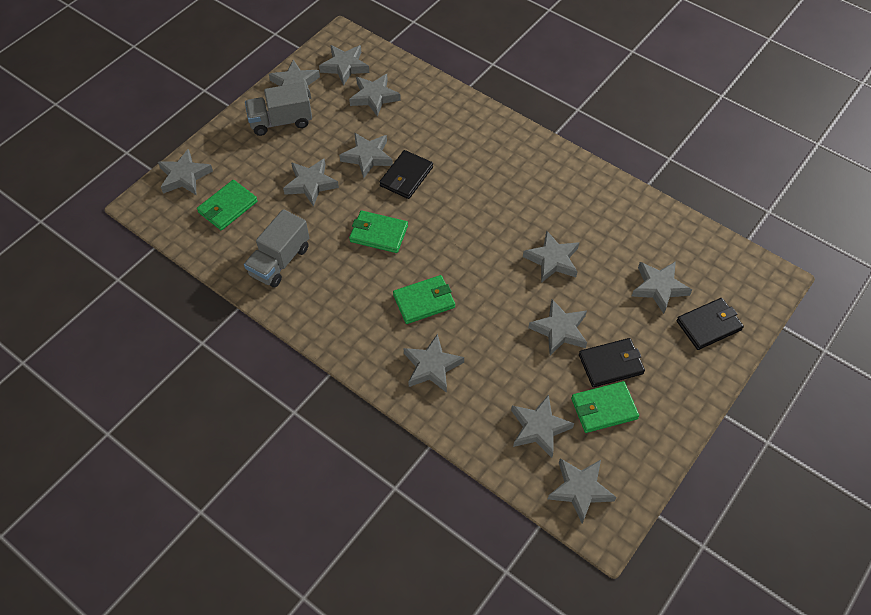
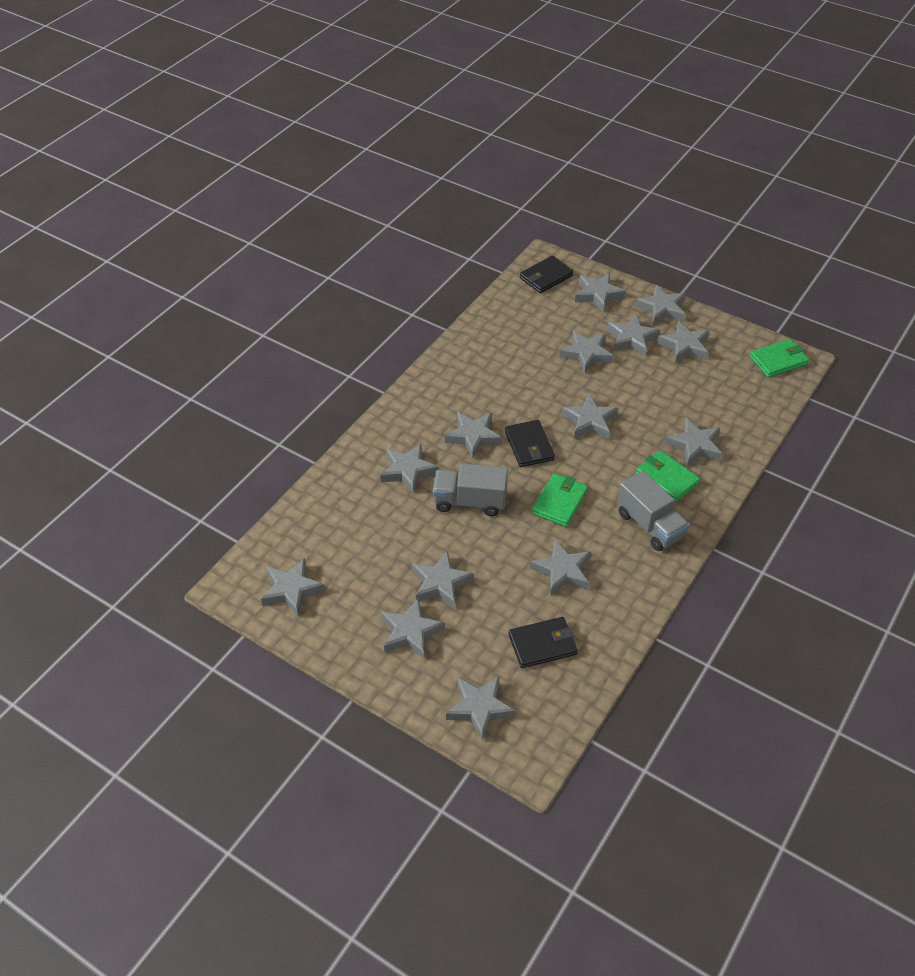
green wallet: 4 -> 3
grey star: 12 -> 14

